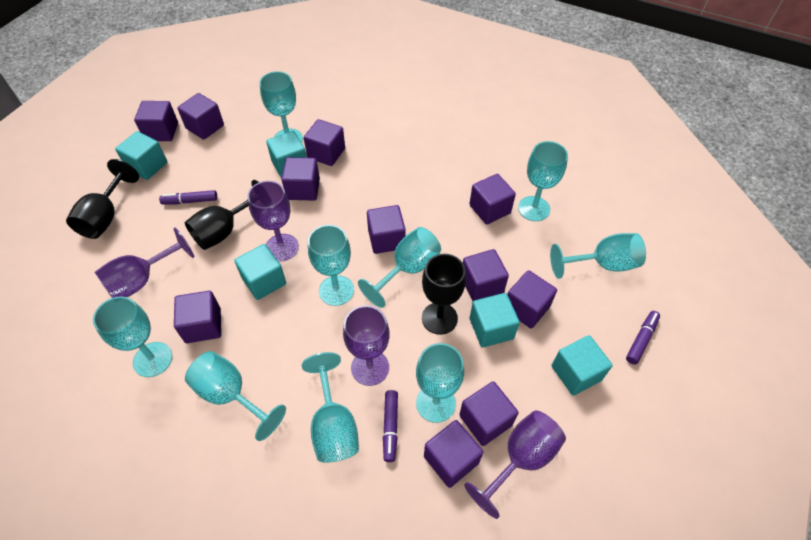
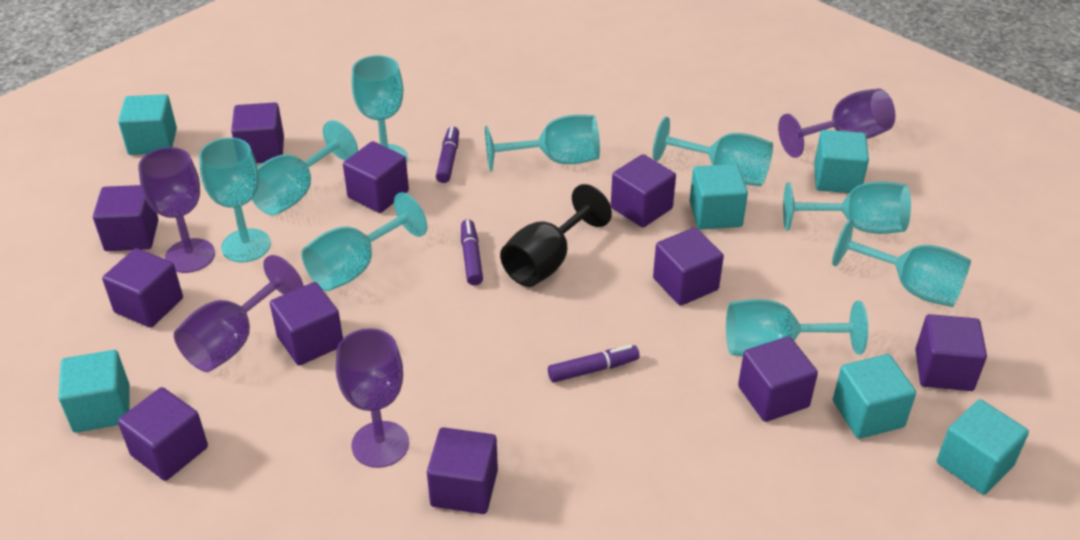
black goblet: 3 -> 1
turquoise cube: 5 -> 6

